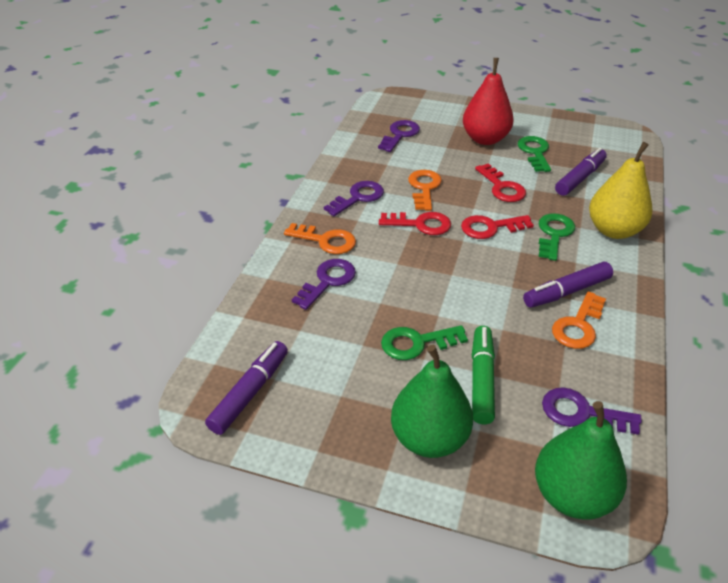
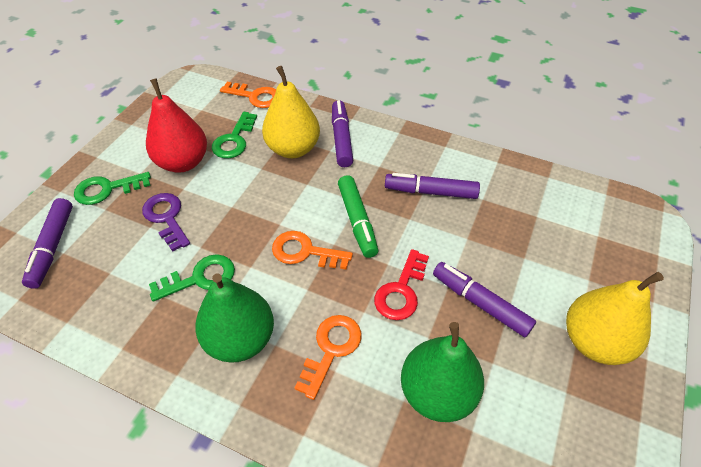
purple key: 4 -> 1
purple marker: 3 -> 4
red key: 3 -> 1
yellow pear: 1 -> 2

